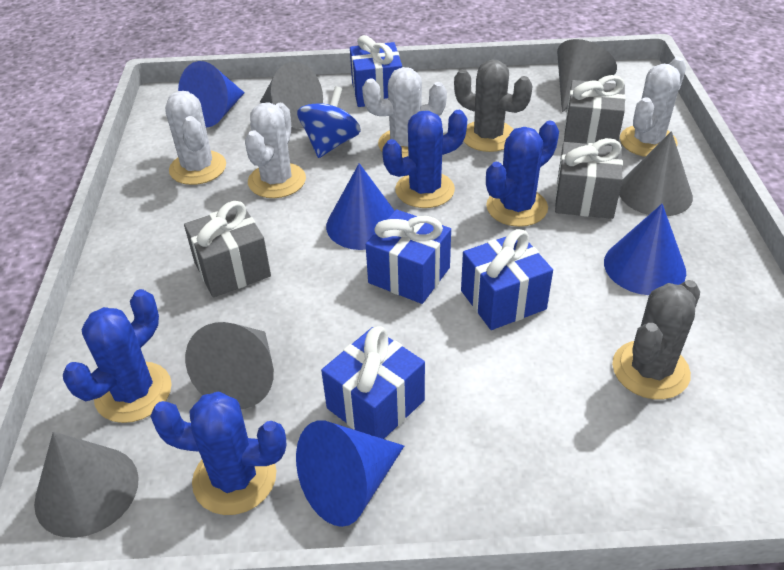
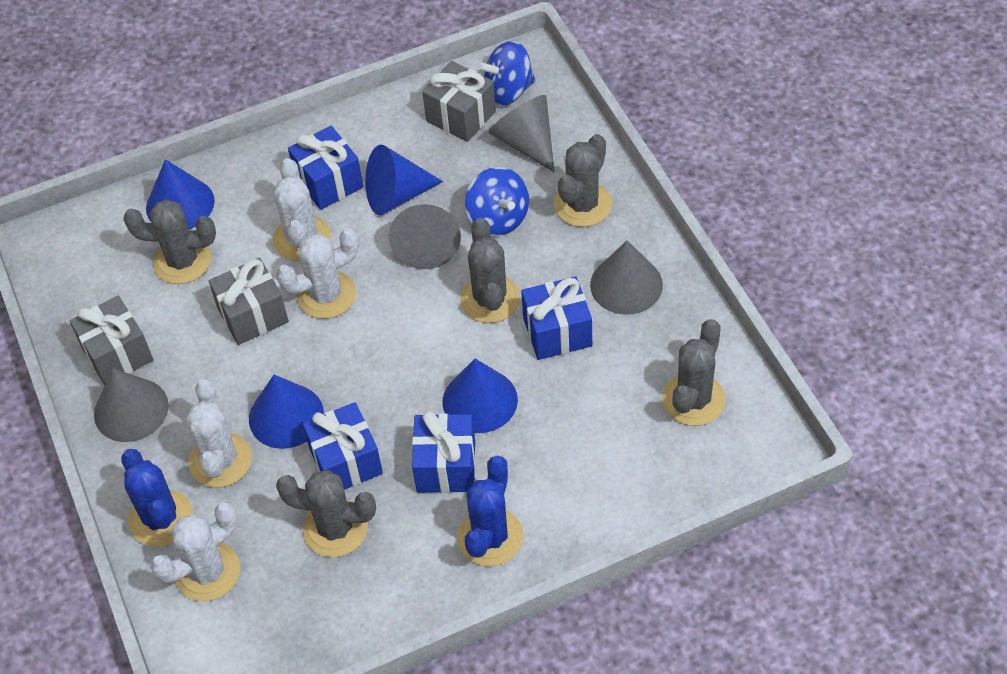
blue cactus: 4 -> 2
blue spinning top: 1 -> 2
grey cactus: 2 -> 5
grey cone: 5 -> 4

